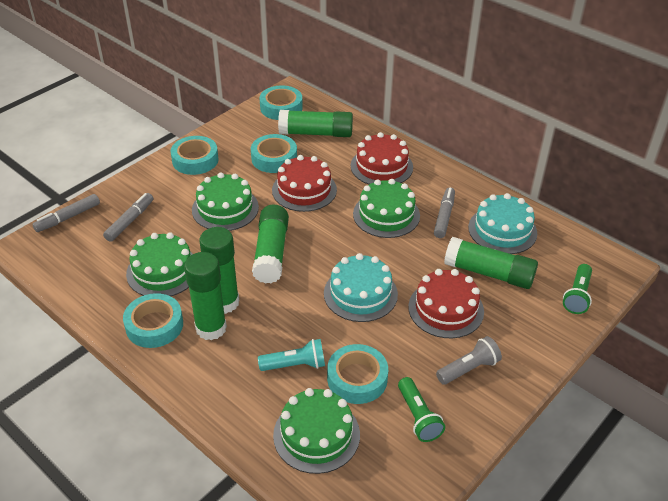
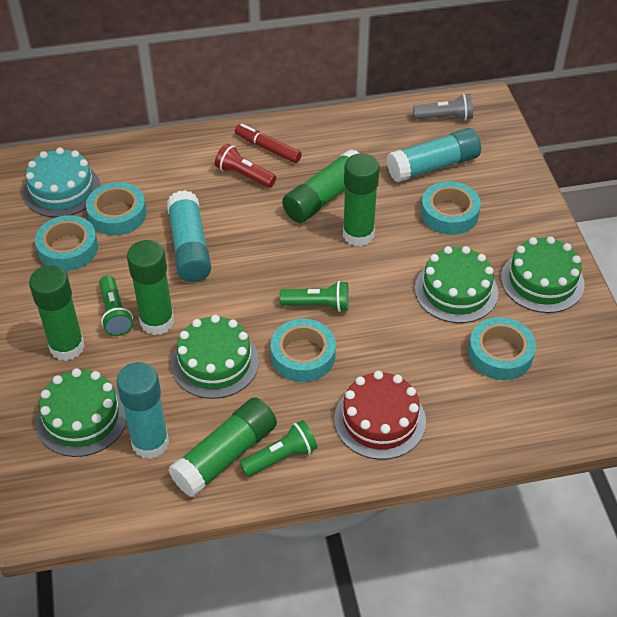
green flashlight: 2 -> 3
grey marker: 3 -> 0
red cake: 3 -> 1
red flashlight: 0 -> 1
red marker: 0 -> 1
turquoise cake: 2 -> 1
turquoise flashlight: 1 -> 0
turquoise glue stick: 0 -> 3

